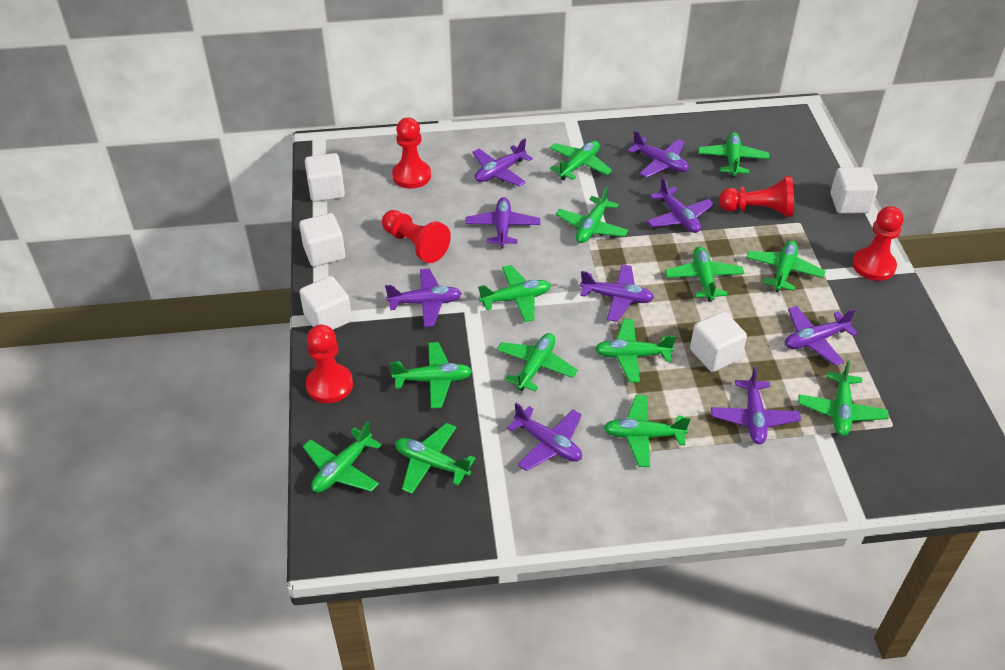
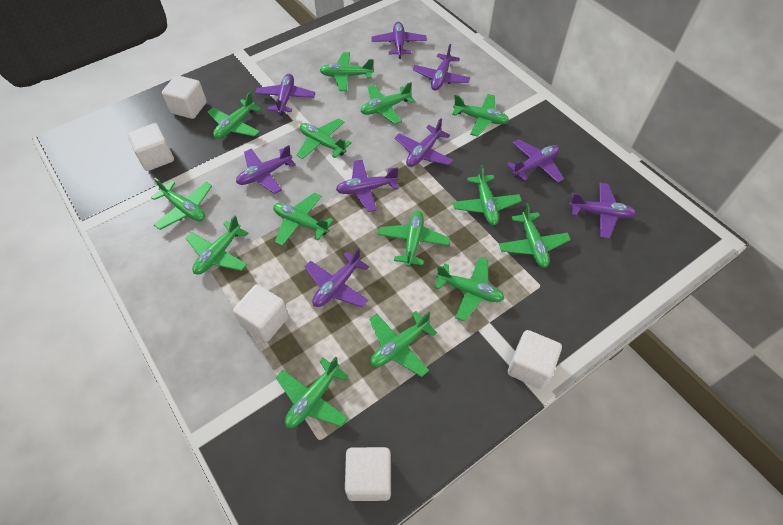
green plane: 13 -> 14
red pawn: 5 -> 0

